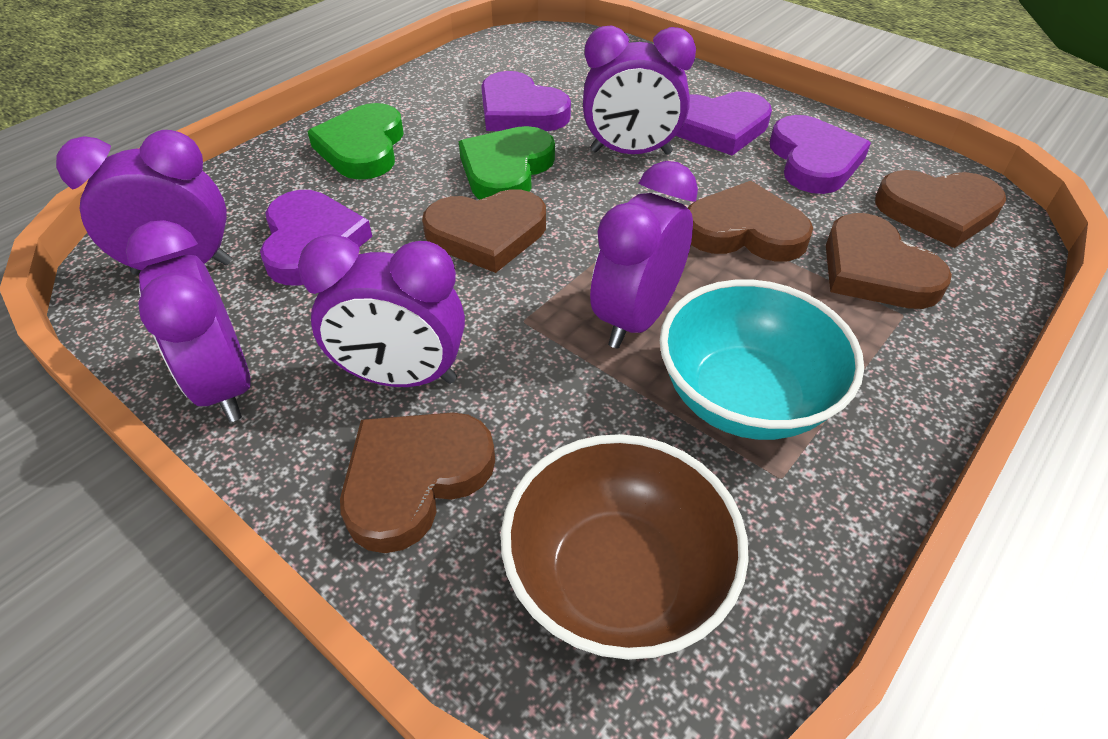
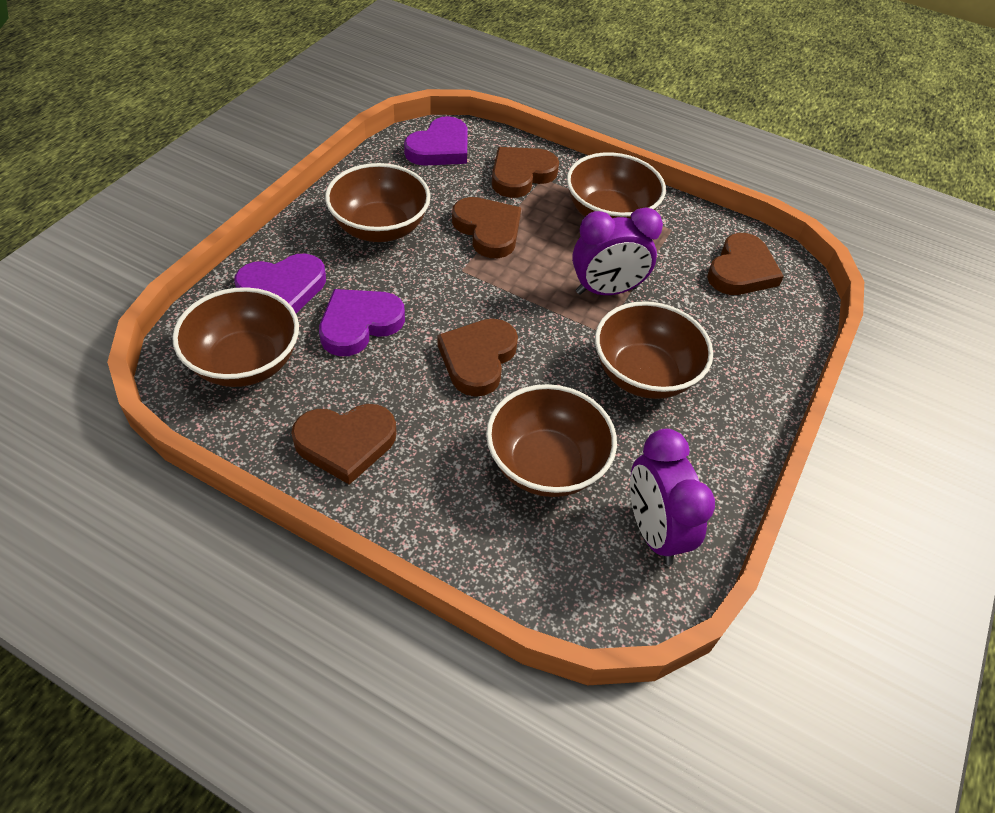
brown bowl: 1 -> 5
green heart: 2 -> 0
purple clock: 5 -> 2
purple heart: 4 -> 3
turquoise bowl: 1 -> 0

